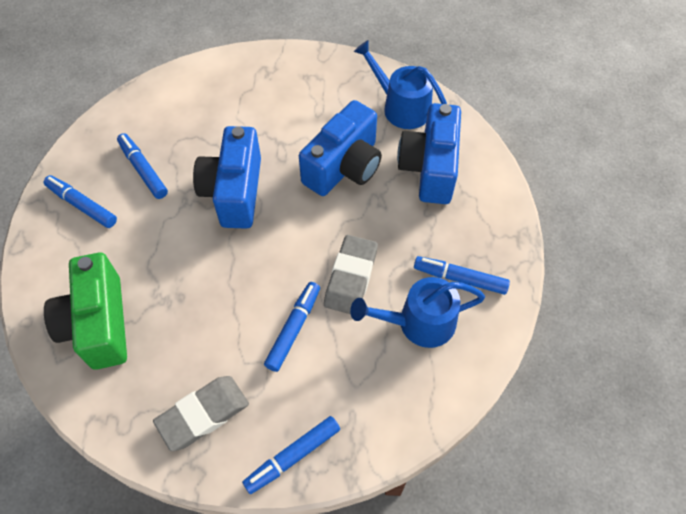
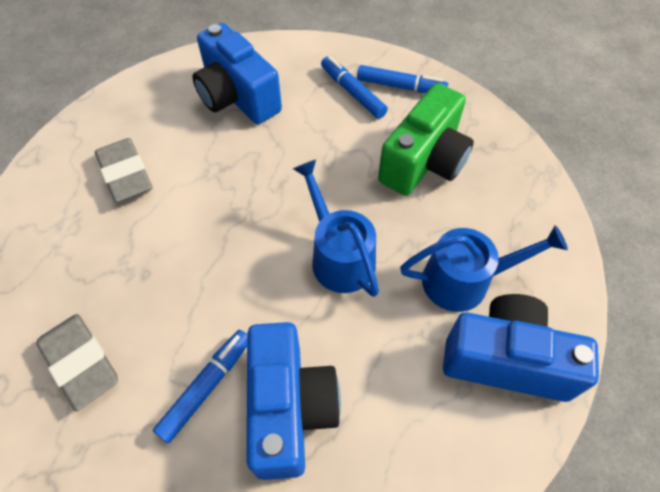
blue marker: 5 -> 3

